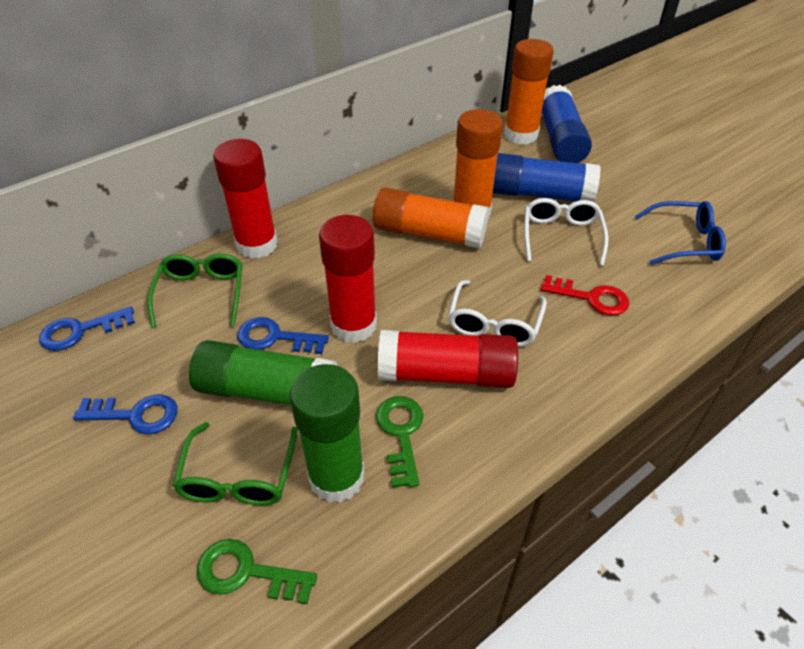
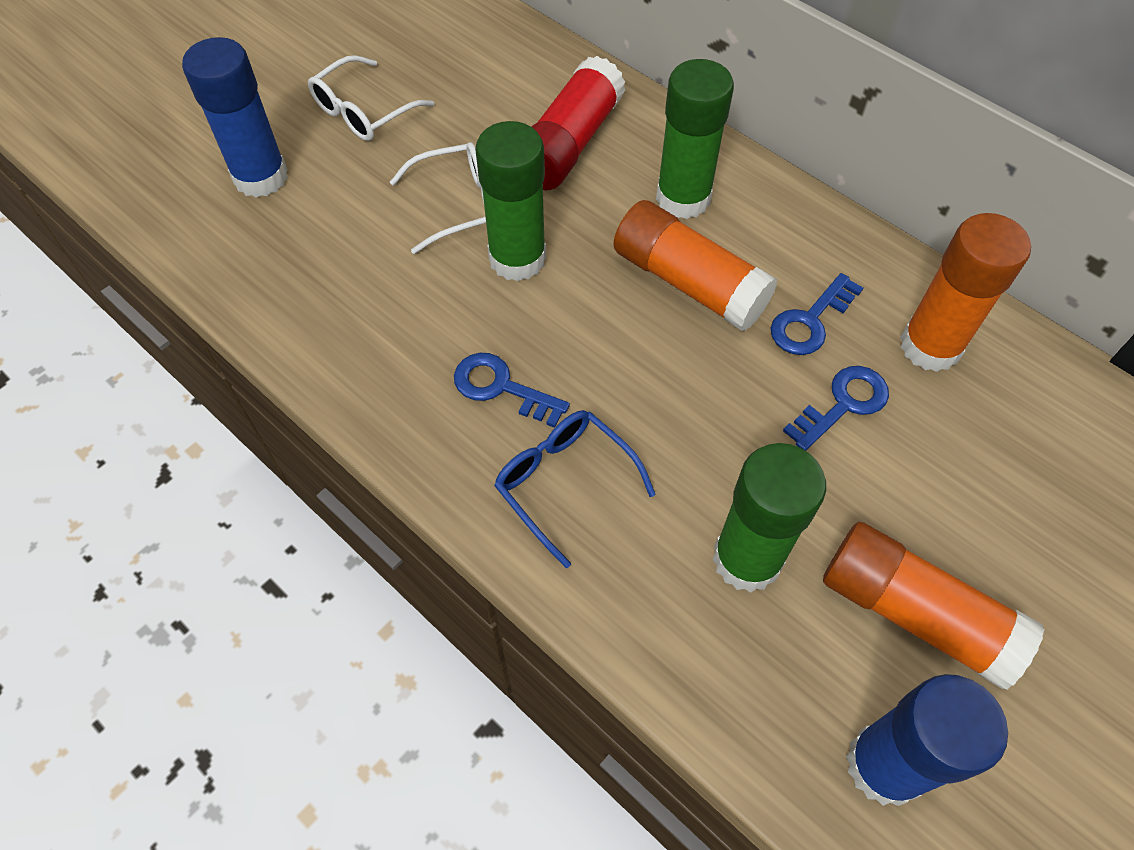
green glasses: 2 -> 0
green glue stick: 2 -> 3
green key: 2 -> 0
red glue stick: 3 -> 1
red key: 1 -> 0

